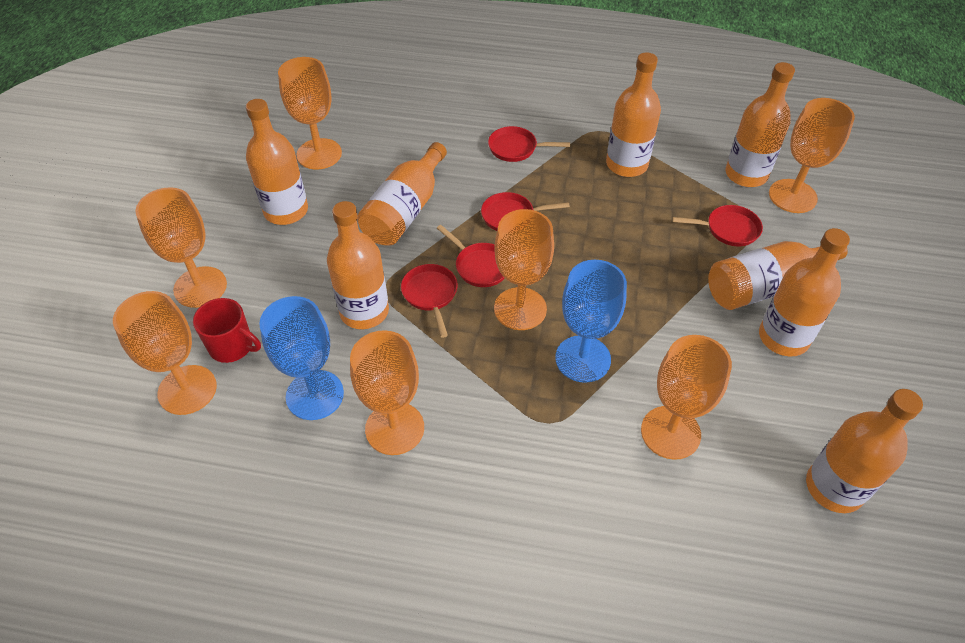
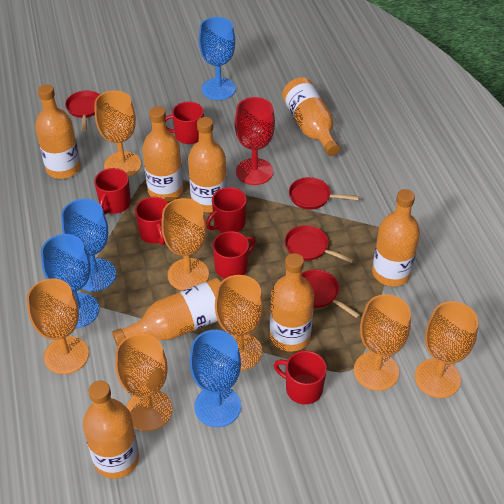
blue goblet: 2 -> 4
red goblet: 0 -> 1
red mug: 1 -> 6
red pan: 5 -> 4

